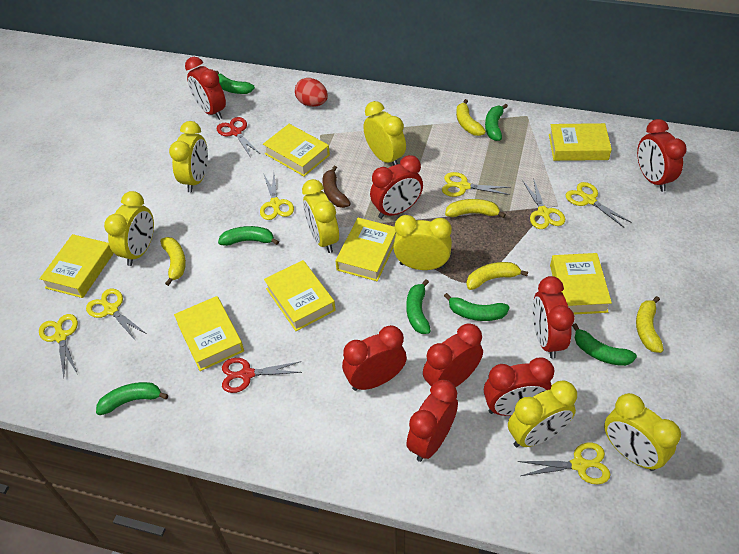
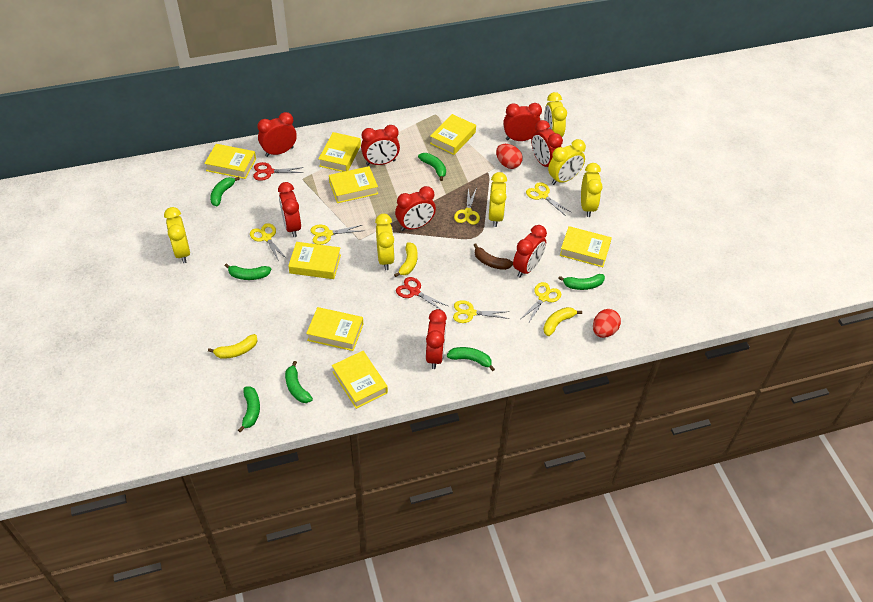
red egg: 1 -> 2
yellow banana: 5 -> 3
yellow book: 7 -> 8
yellow clock: 7 -> 6
yellow scissors: 7 -> 6

